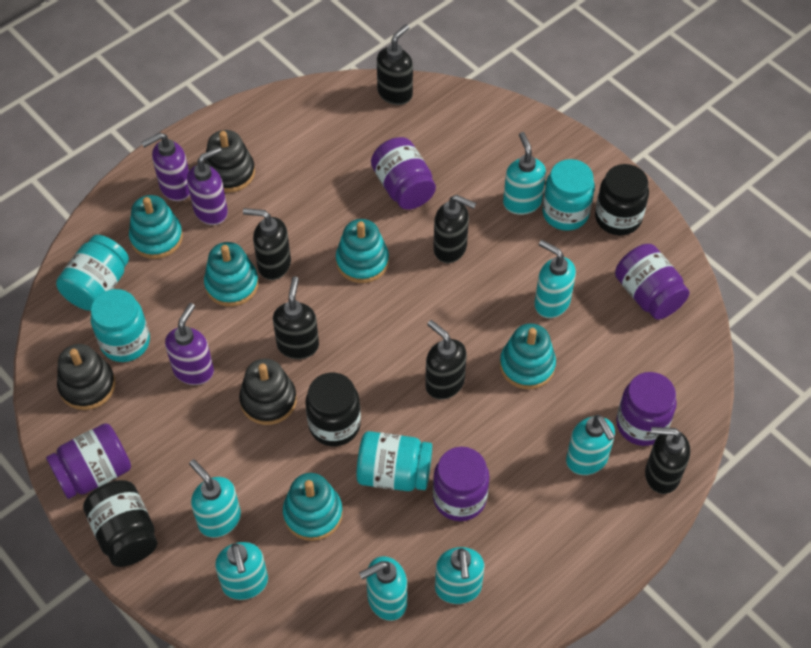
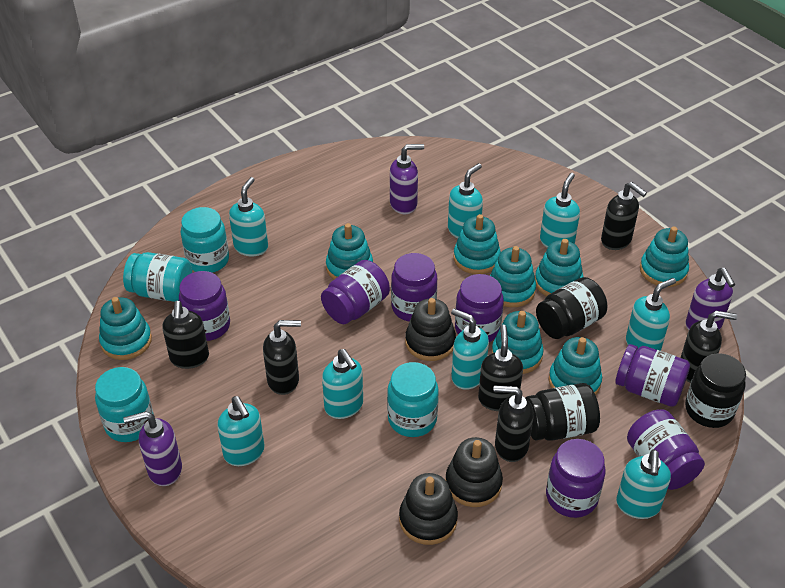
purple jar: 5 -> 7
turquoise soap dispenser: 7 -> 8
turquoise stacking toy: 5 -> 8

